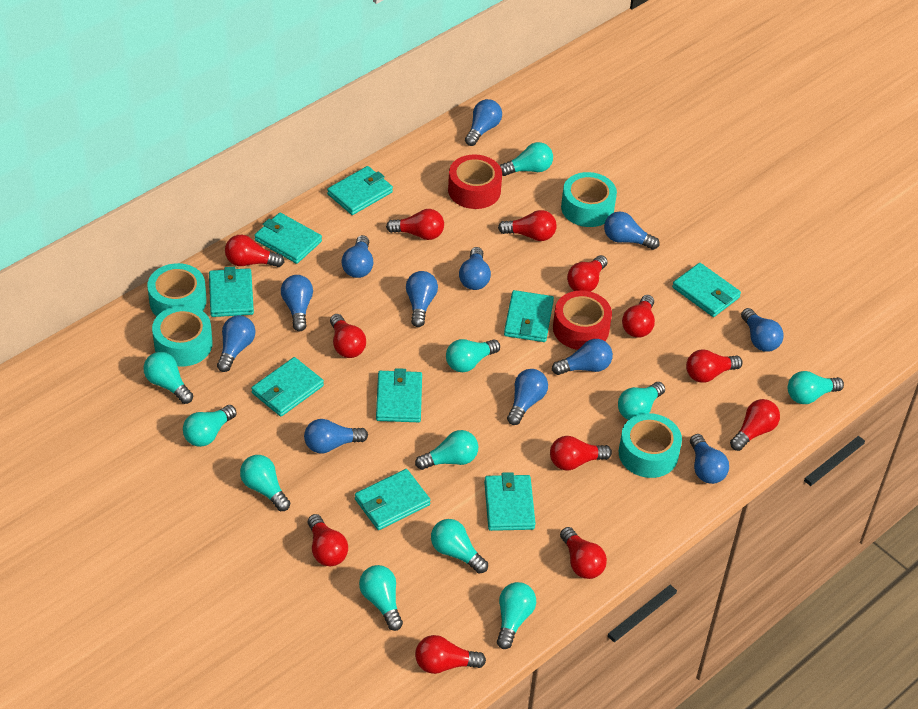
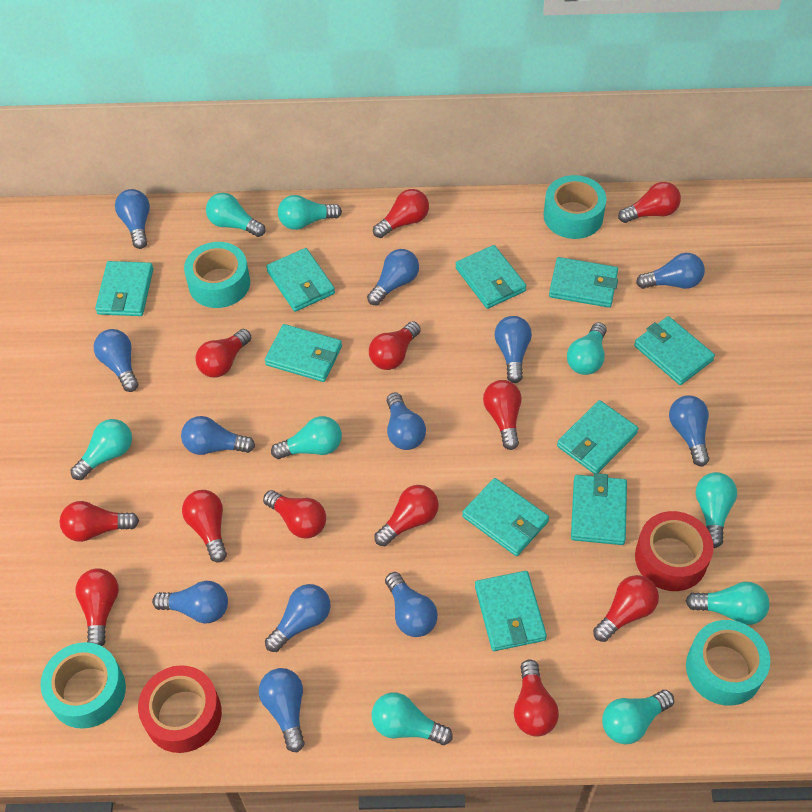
turquoise light bulb: 11 -> 9
turquoise wallet: 9 -> 10

